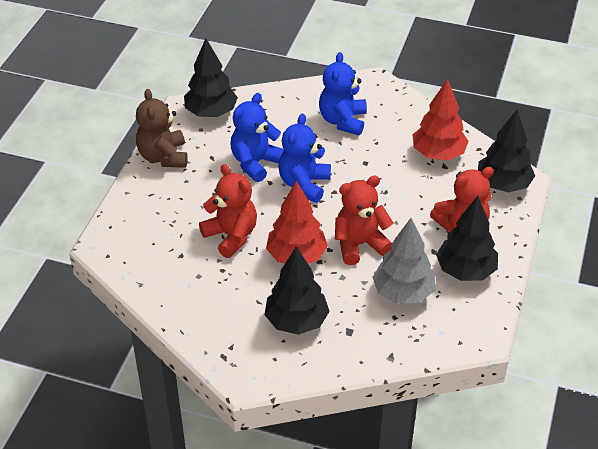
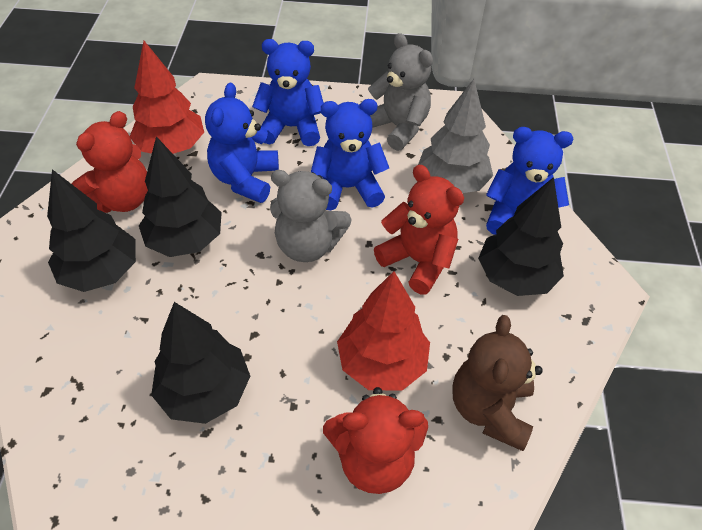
blue teddy bear: 3 -> 4
grey teddy bear: 0 -> 2

